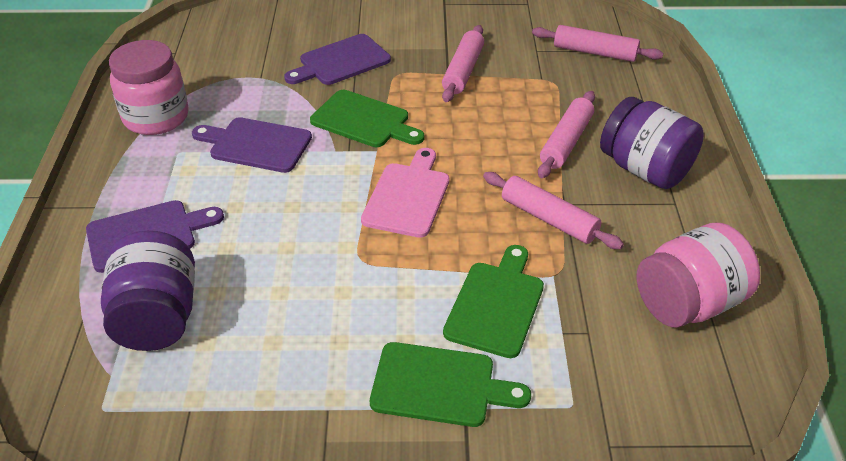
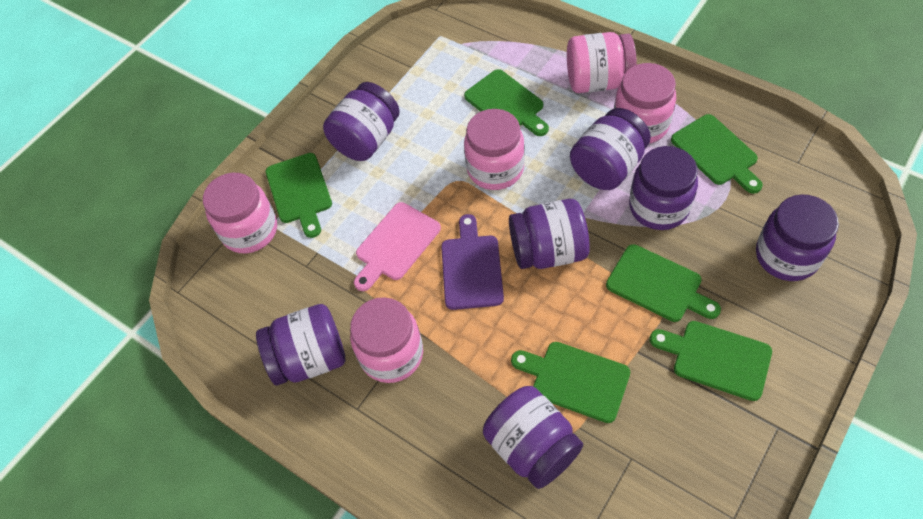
green cutting board: 3 -> 6
pink jar: 2 -> 5
pink rolling pin: 4 -> 0
purple cutting board: 3 -> 1
purple jar: 2 -> 7

